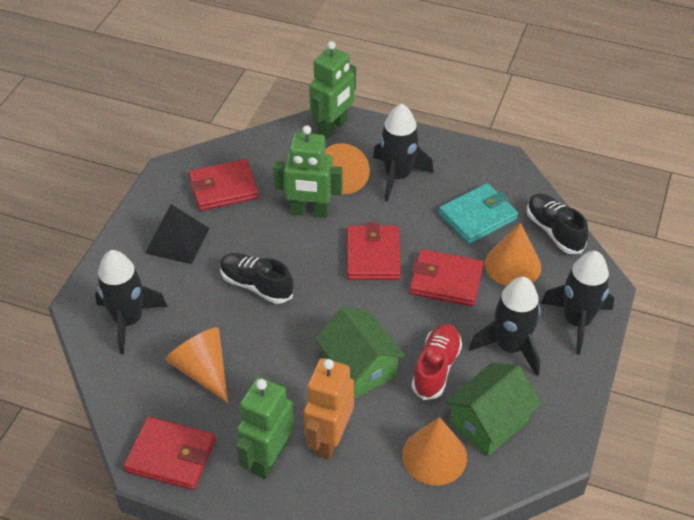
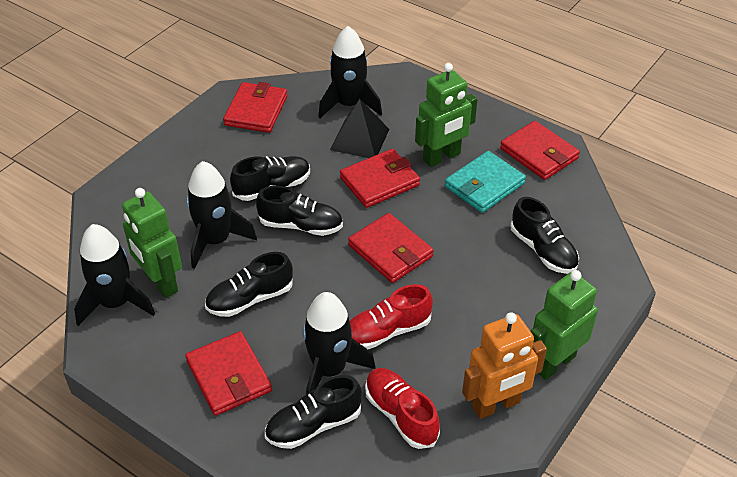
black shoe: 2 -> 5
green house: 2 -> 0
orange cone: 4 -> 0
red shoe: 1 -> 2
red wallet: 4 -> 5

